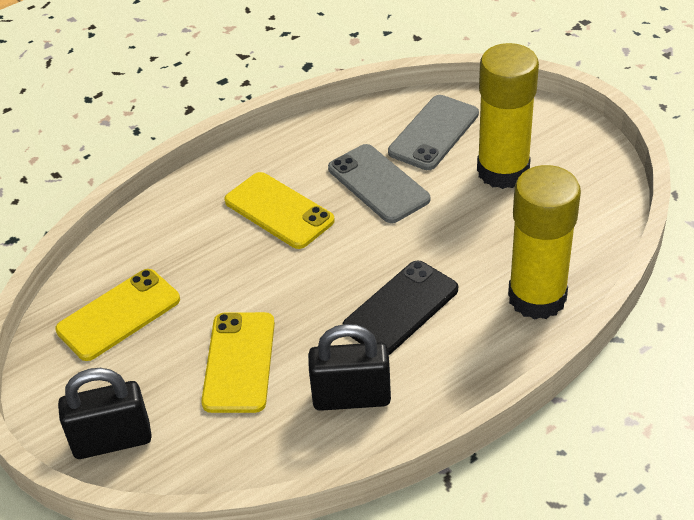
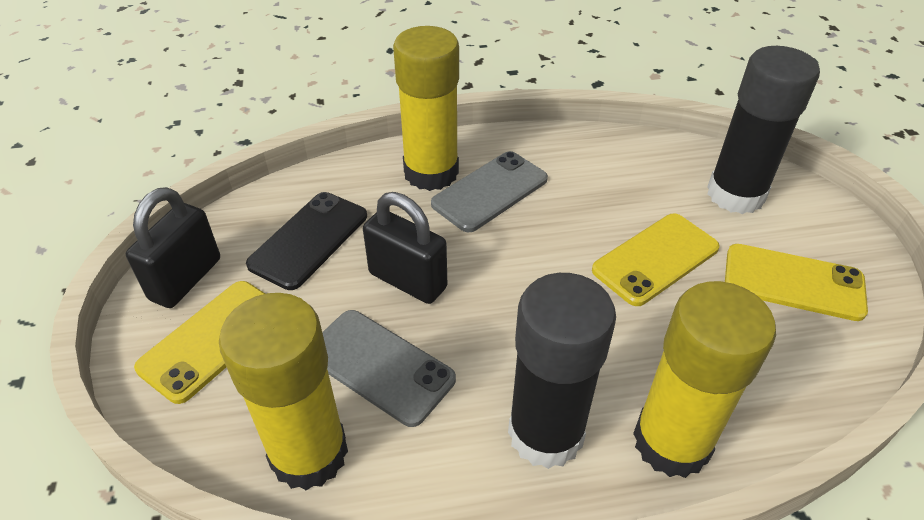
black glue stick: 0 -> 2
yellow glue stick: 2 -> 3

